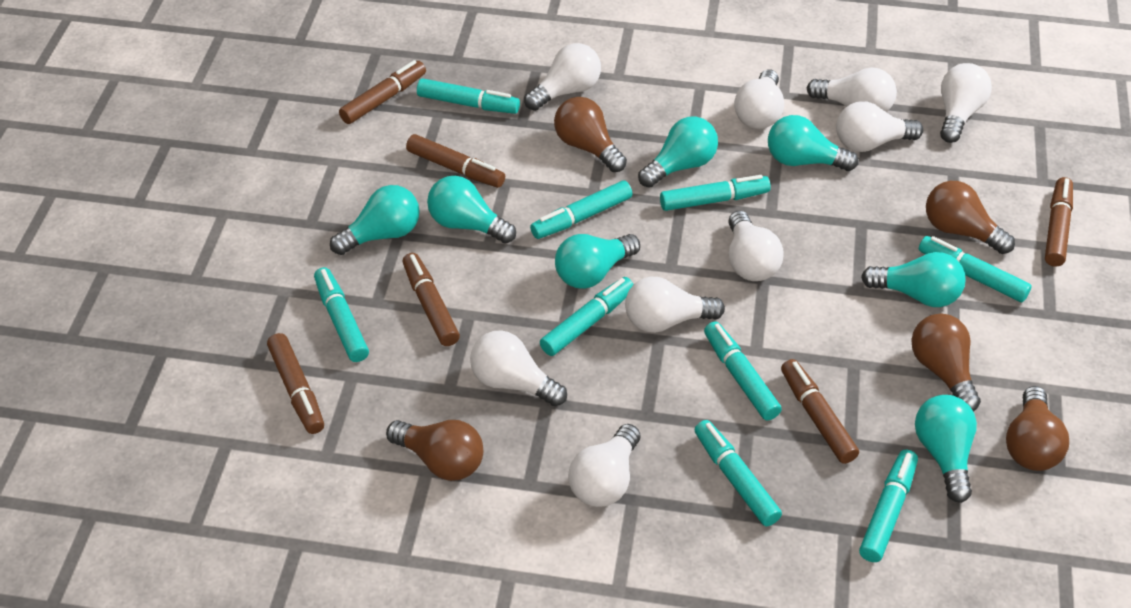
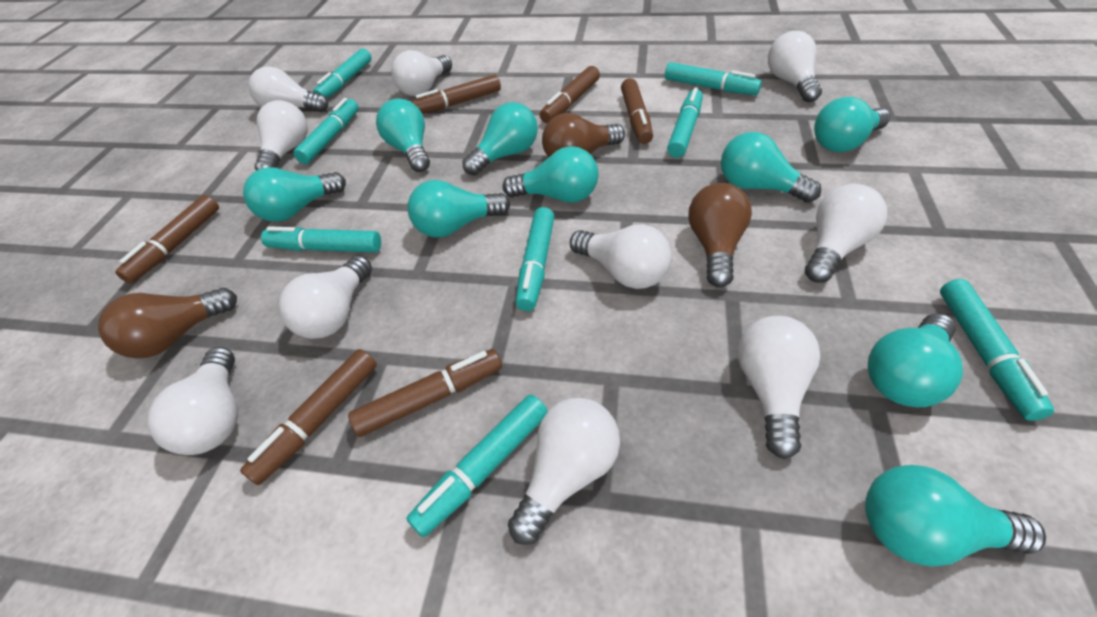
brown light bulb: 5 -> 3
turquoise light bulb: 7 -> 9
turquoise marker: 9 -> 8
white light bulb: 9 -> 10

